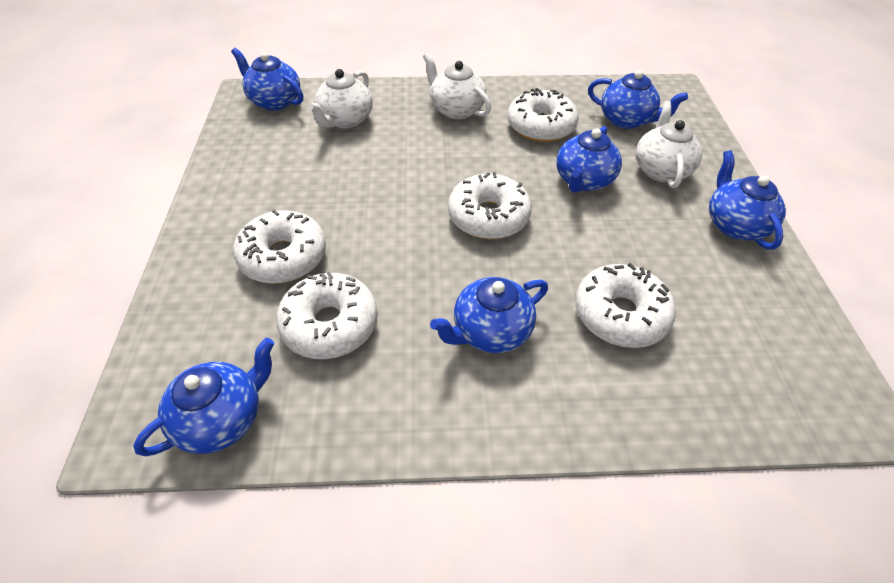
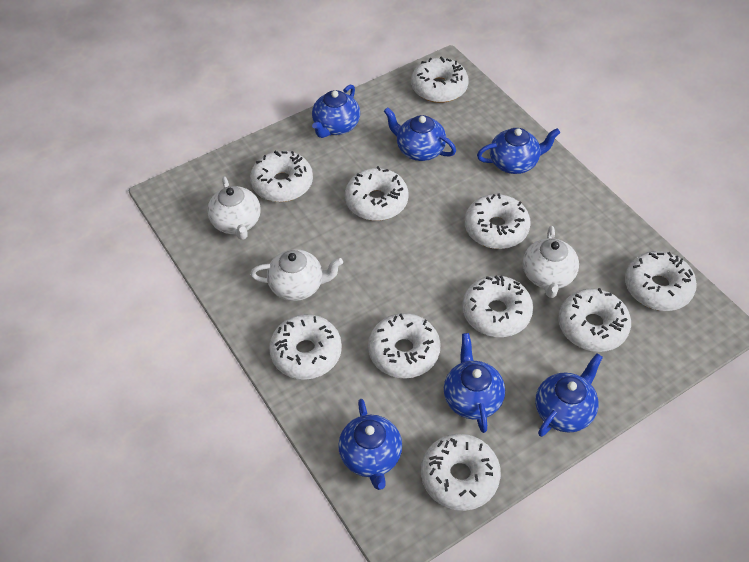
white donut: 5 -> 10

